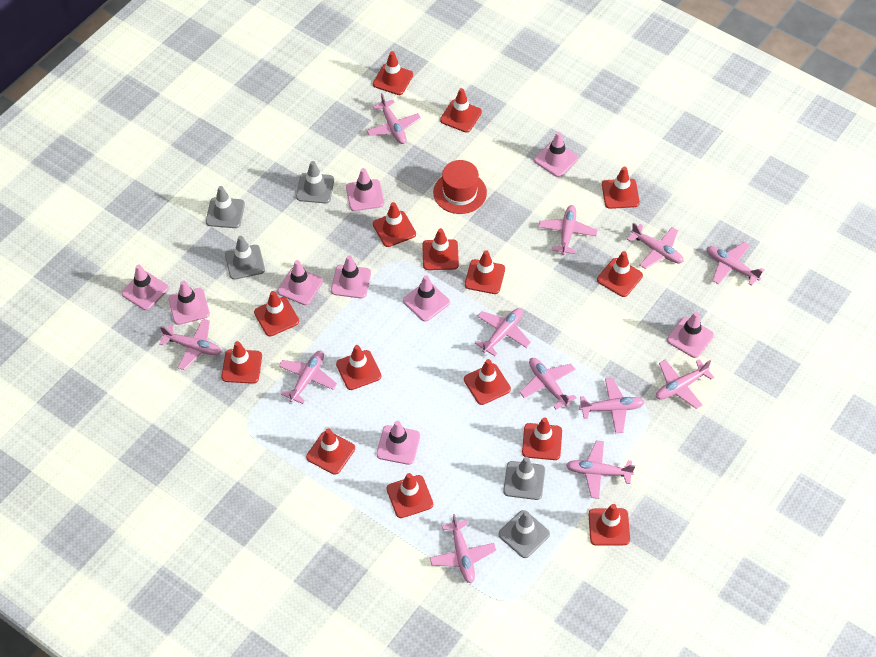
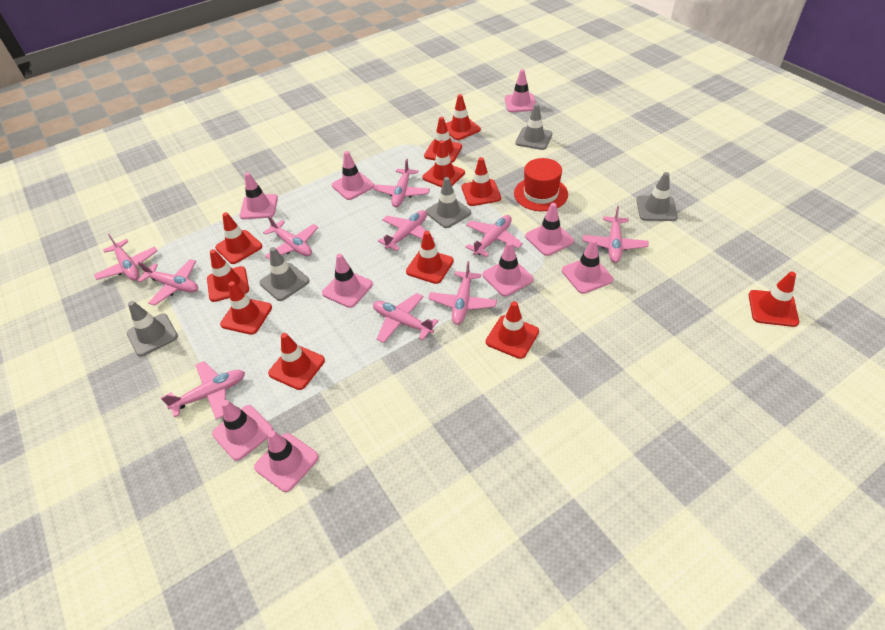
pink plane: 12 -> 10
red traffic cone: 15 -> 11

